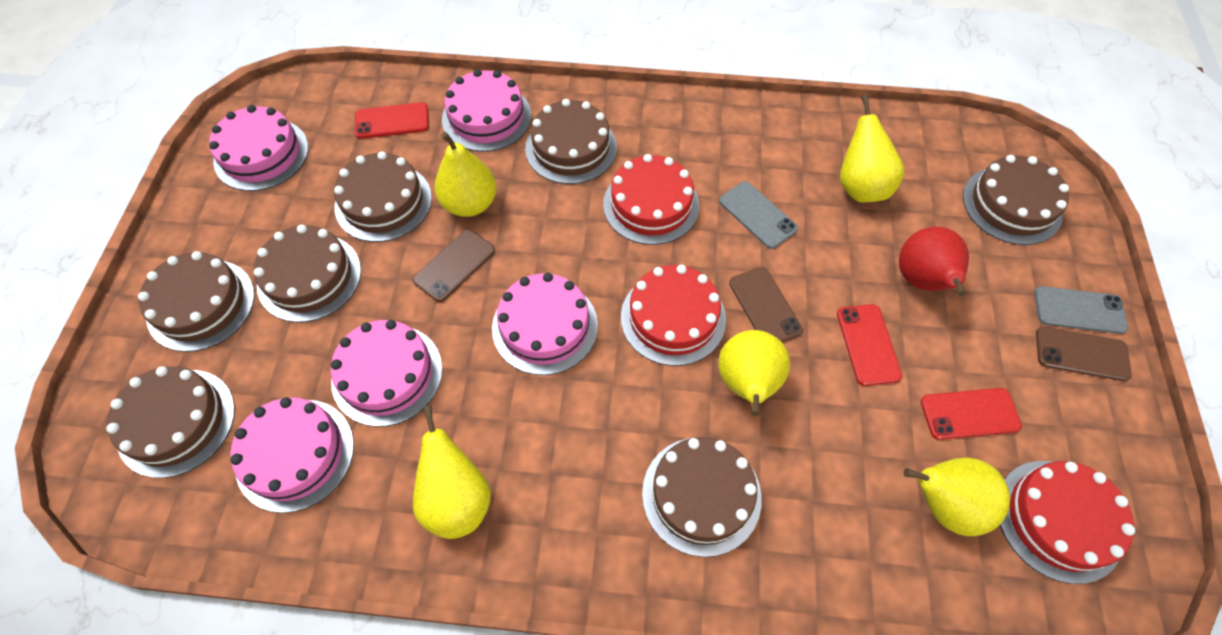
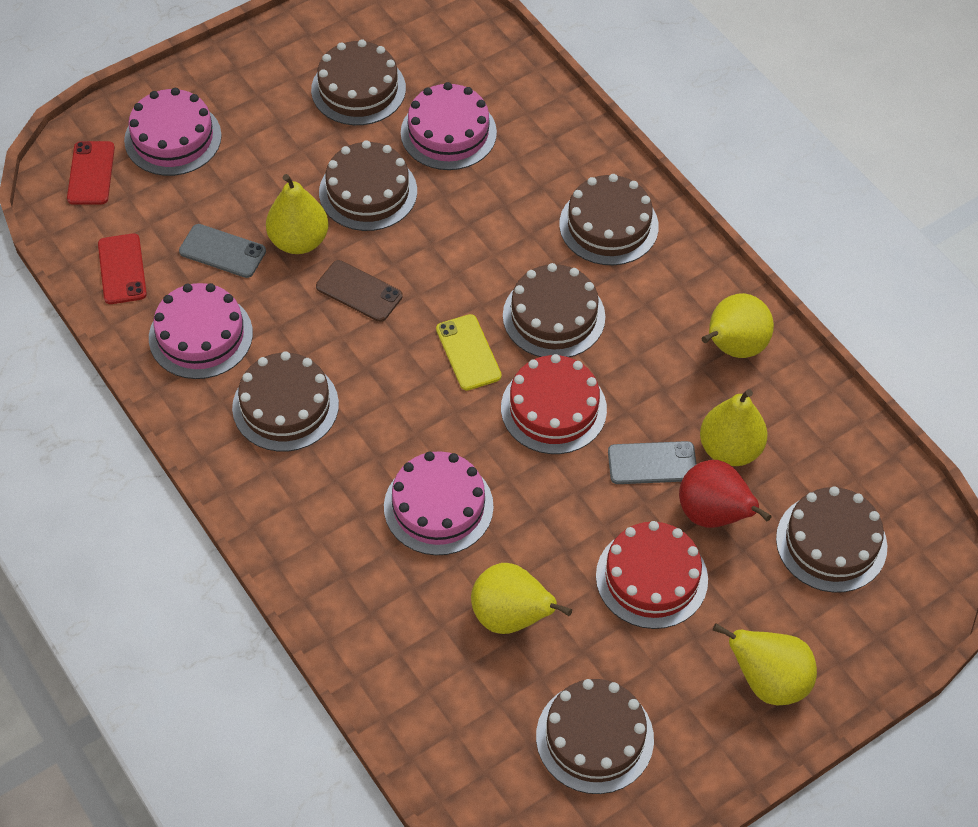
brown phone: 3 -> 1
pink cake: 5 -> 4
red cake: 3 -> 2
red phone: 3 -> 2
yellow phone: 0 -> 1

